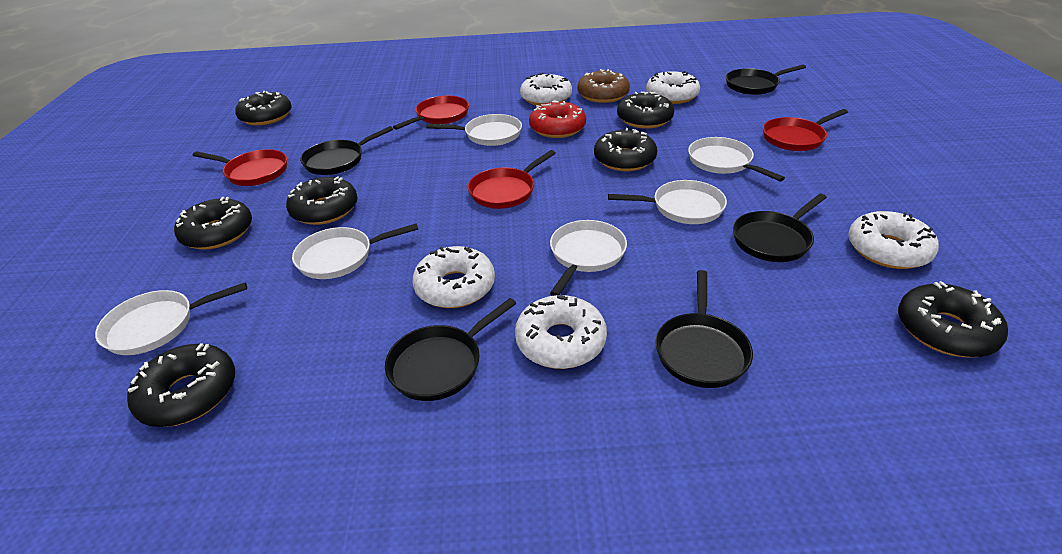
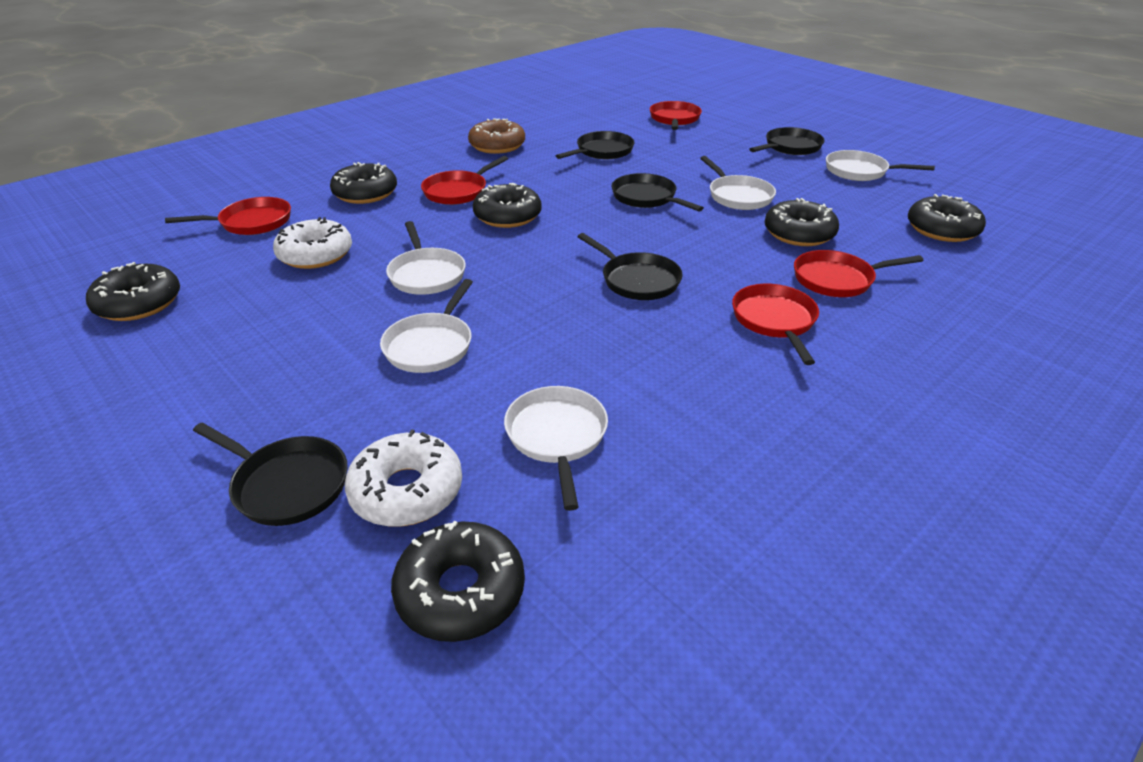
black donut: 7 -> 6
red donut: 1 -> 0
red pan: 4 -> 5
white donut: 5 -> 2
white pan: 6 -> 5

